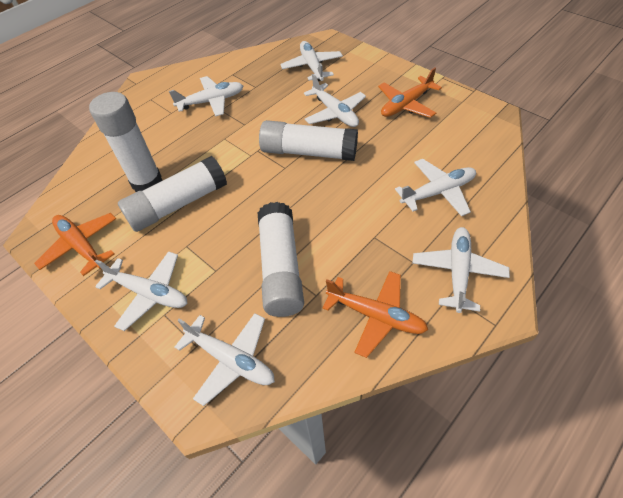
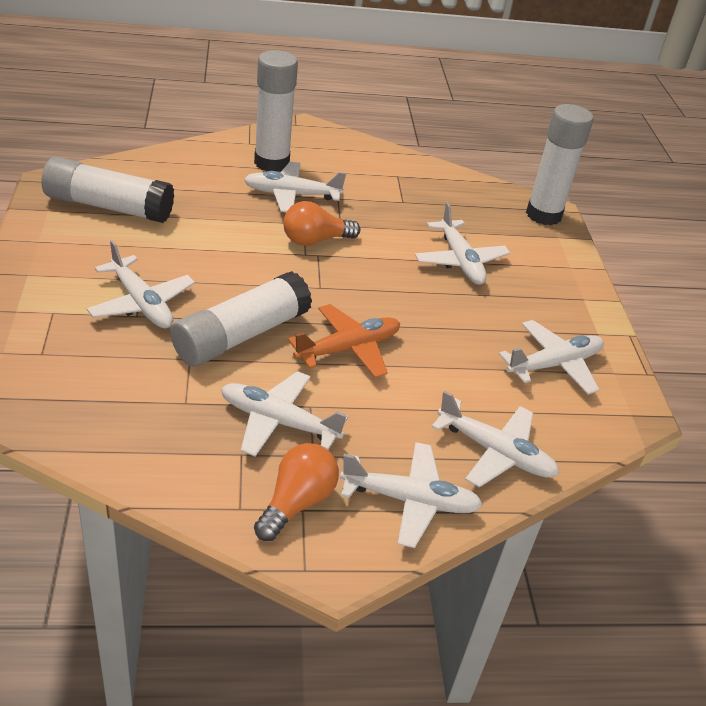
orange light bulb: 0 -> 2
orange plane: 3 -> 1

